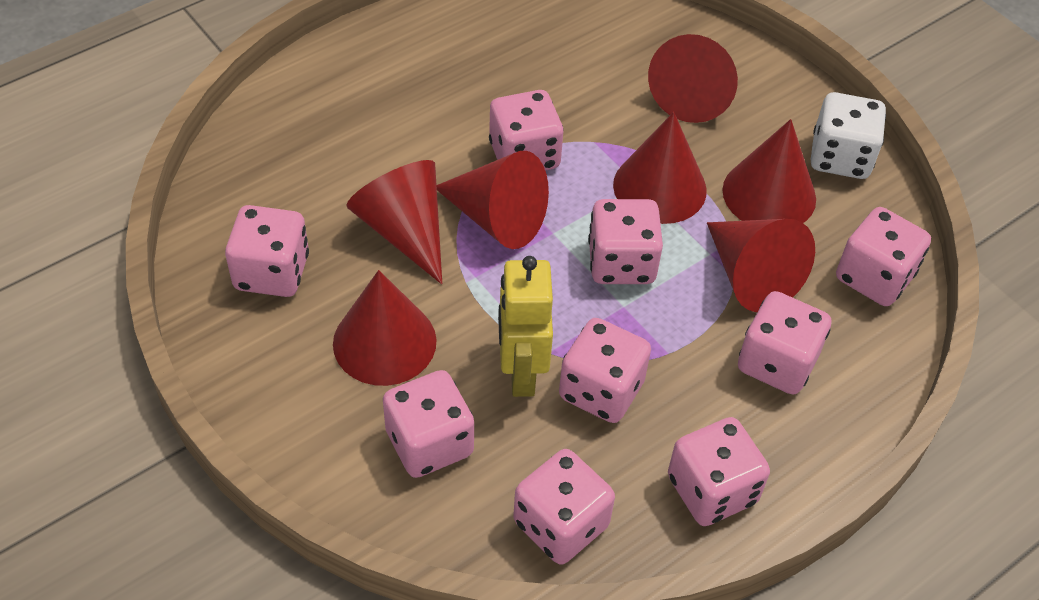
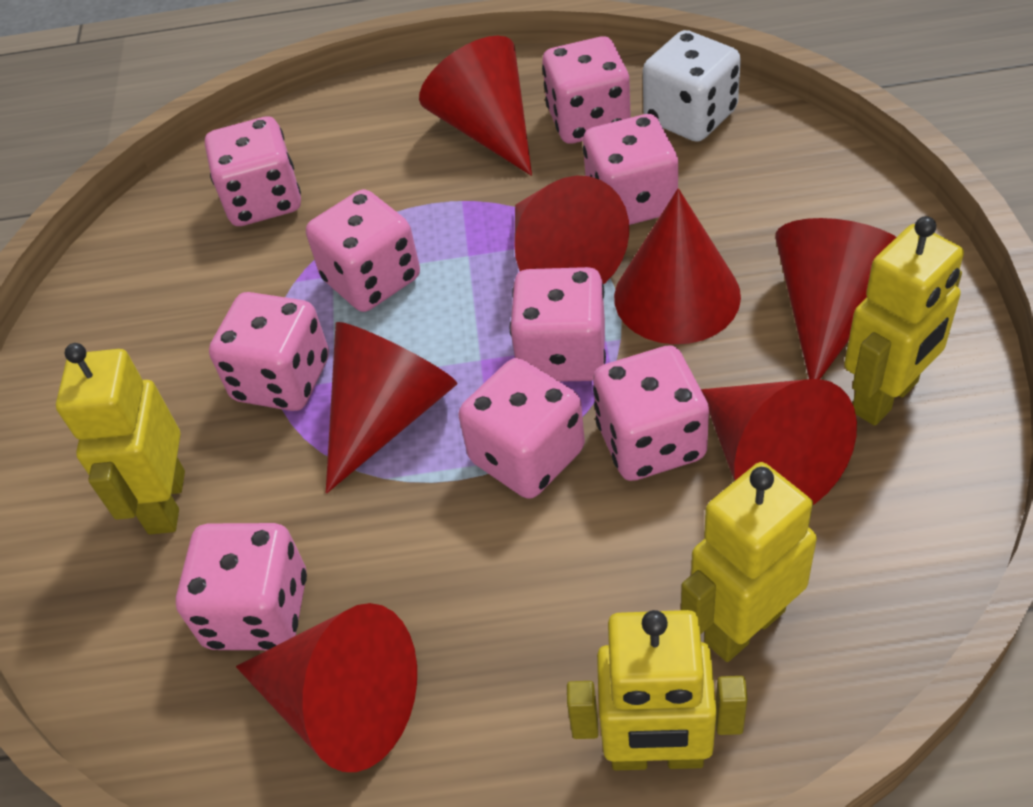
yellow robot: 1 -> 4

